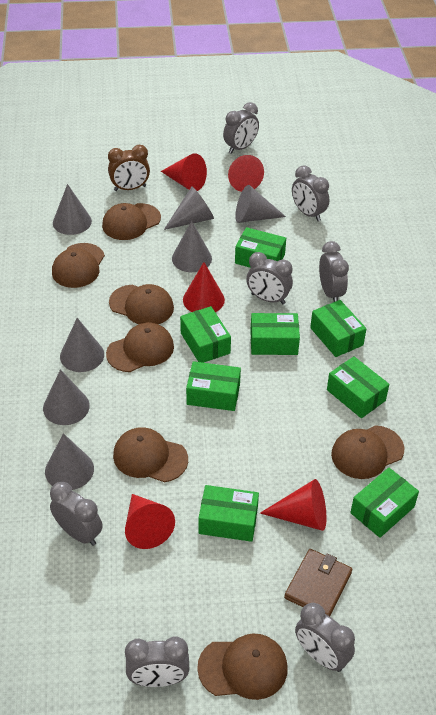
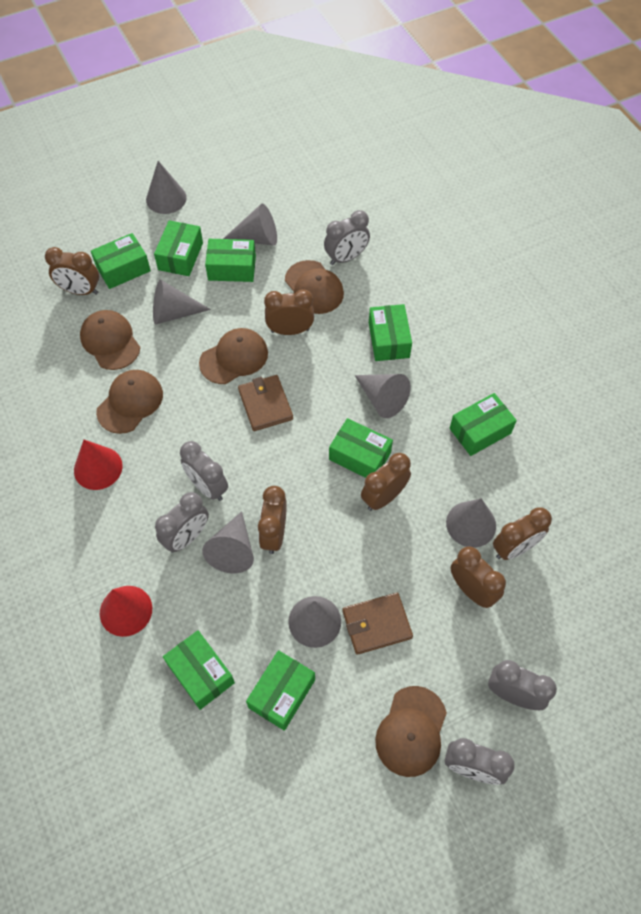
brown cap: 7 -> 5
brown clock: 1 -> 6
brown wallet: 1 -> 2
grey clock: 7 -> 5
red cone: 5 -> 2

